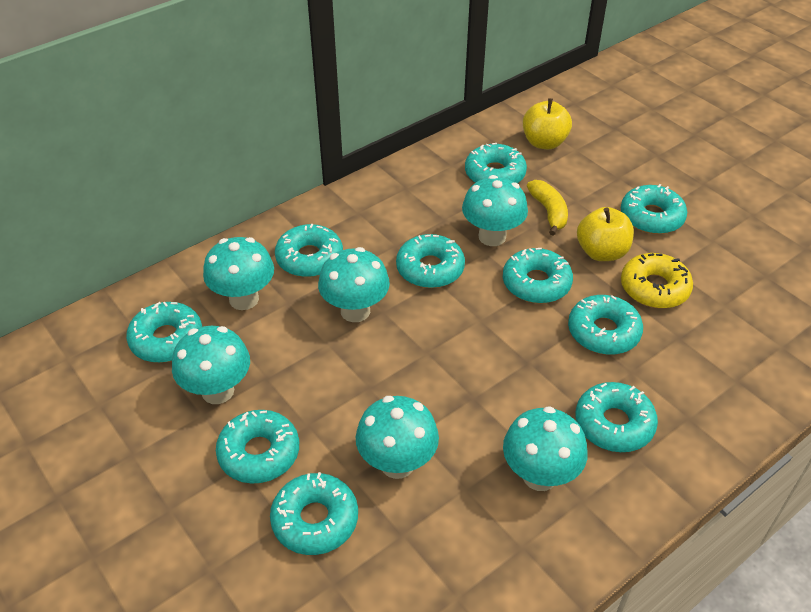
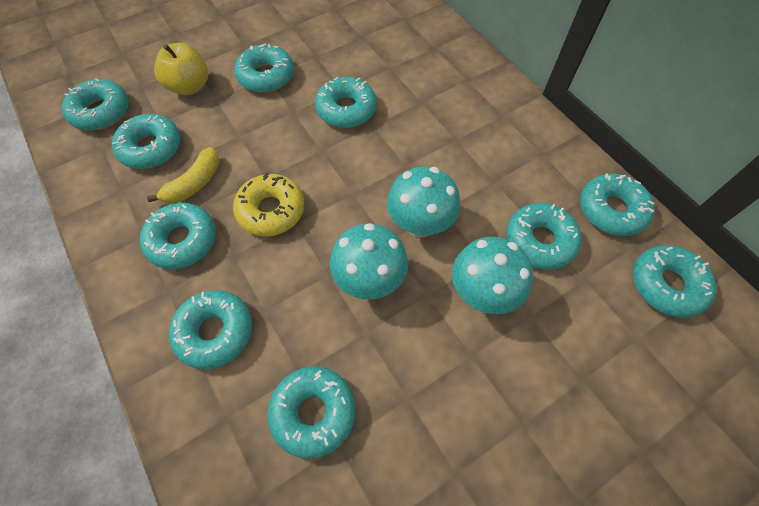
turquoise mushroom: 6 -> 3
yellow apple: 2 -> 1

